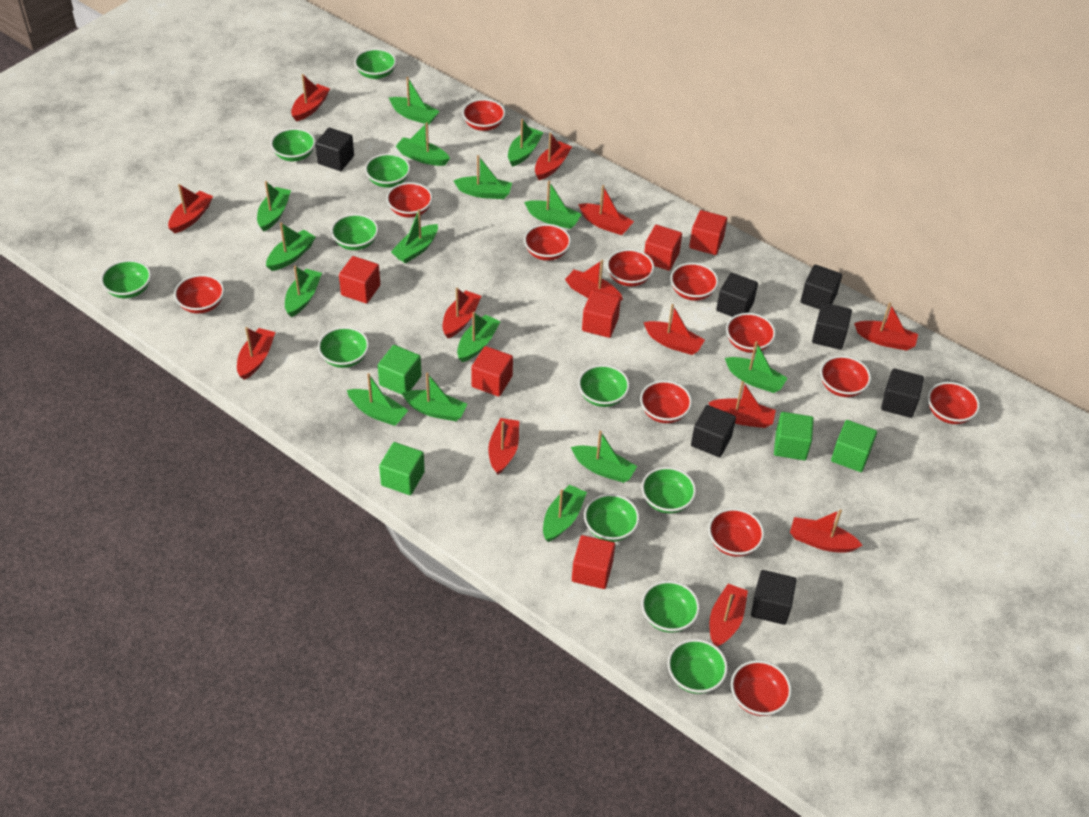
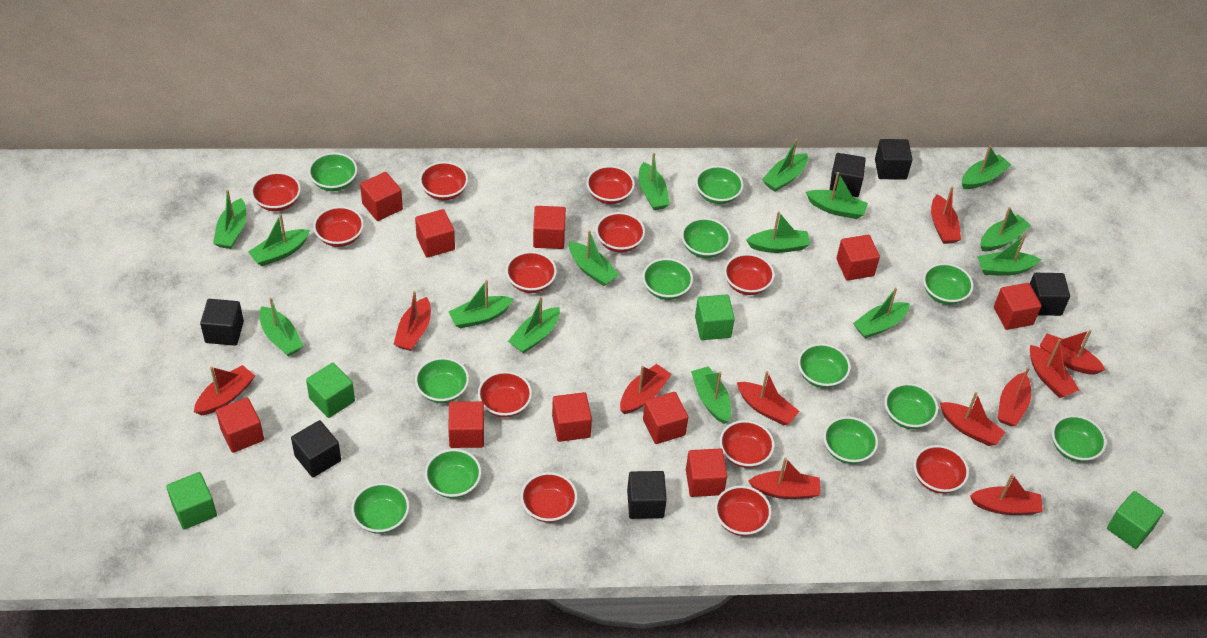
black cube: 7 -> 6
green bowl: 11 -> 12
red boat: 13 -> 11
red cube: 6 -> 10

